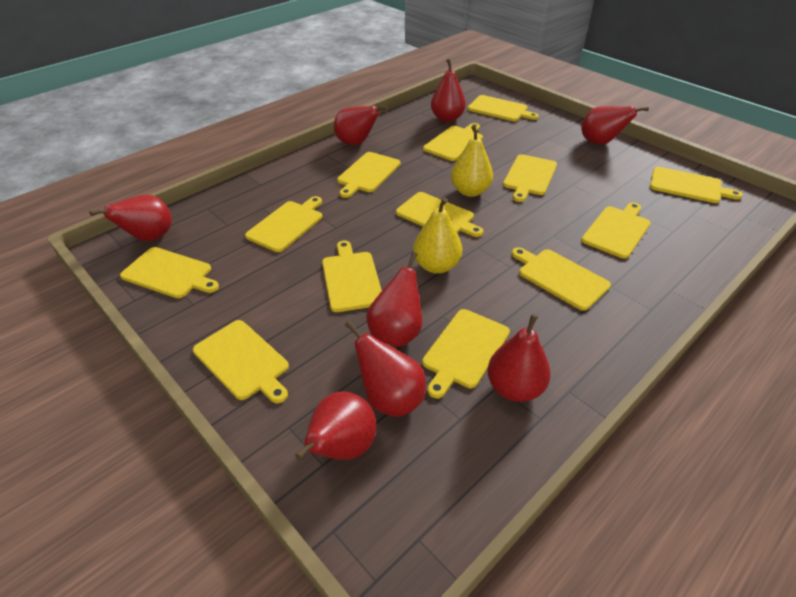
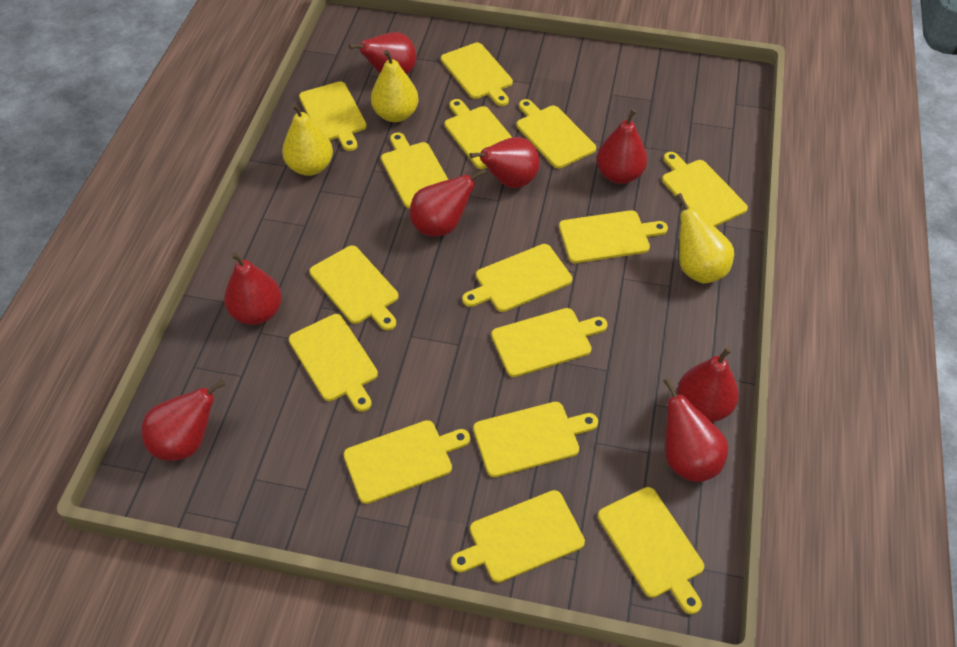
yellow cutting board: 13 -> 15
yellow pear: 2 -> 3

